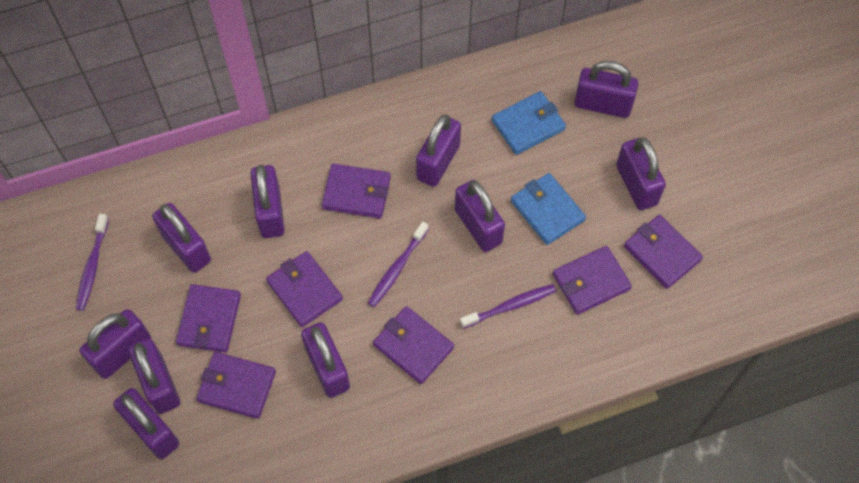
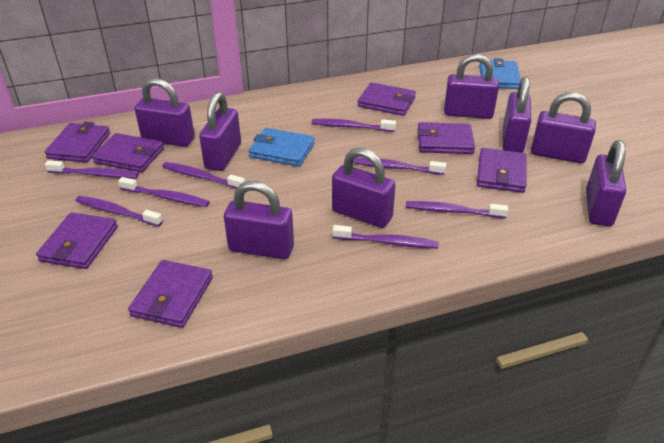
purple padlock: 10 -> 8
purple toothbrush: 3 -> 8

